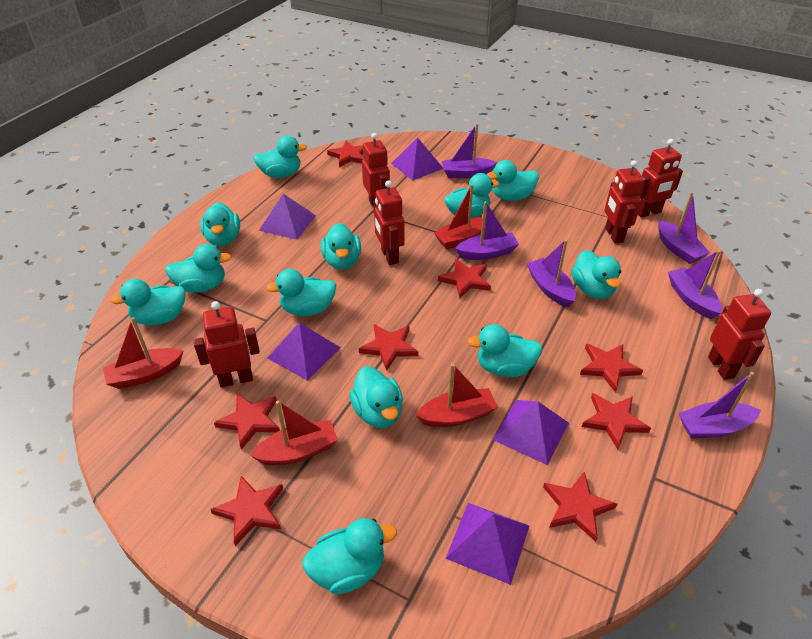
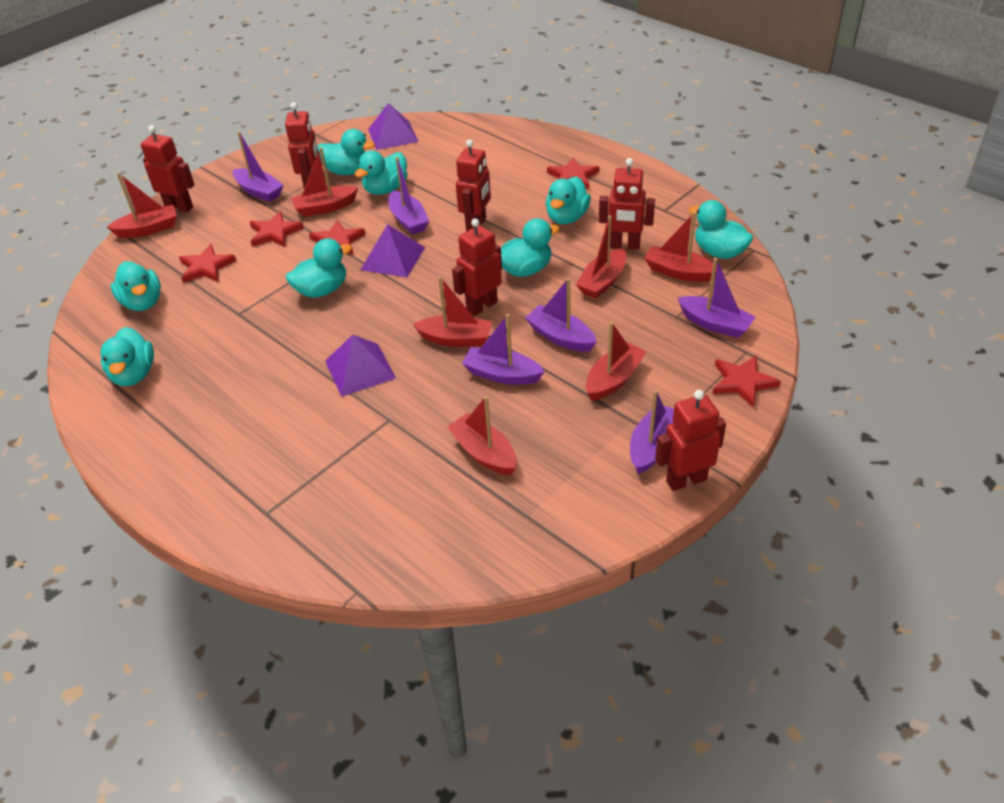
purple pyramid: 5 -> 3
red boat: 4 -> 7
red star: 8 -> 5
turquoise duck: 12 -> 8

